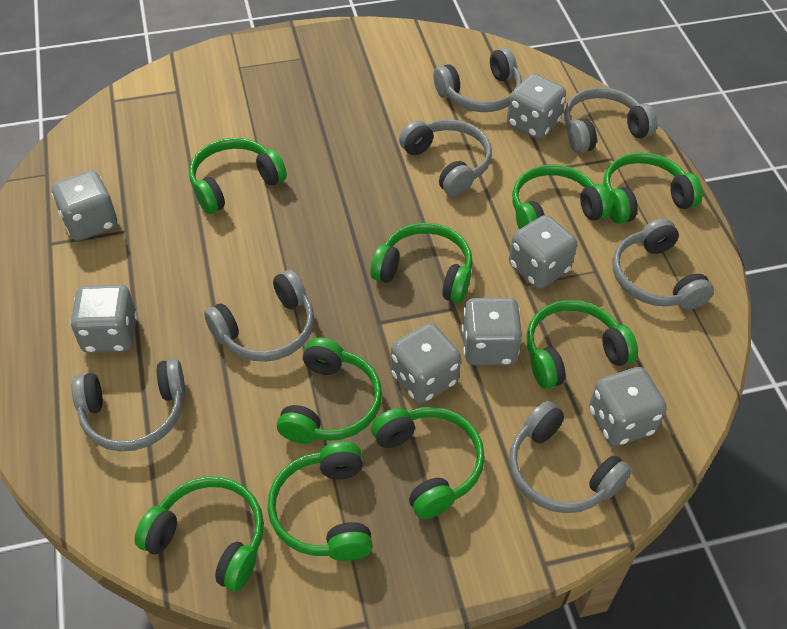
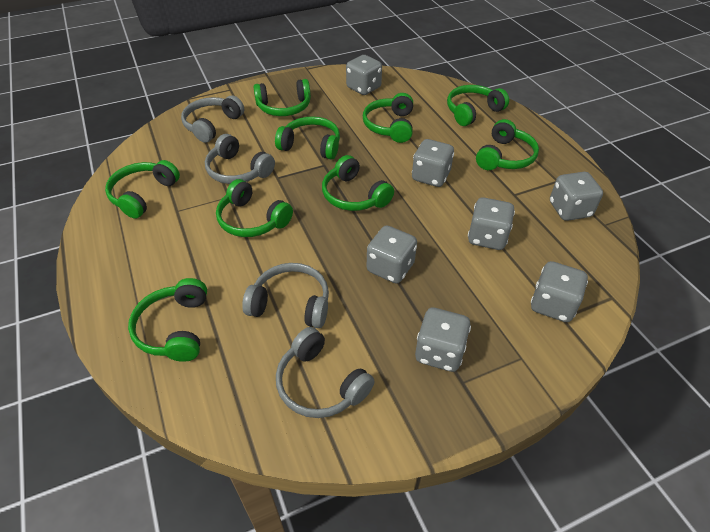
grey headphones: 7 -> 4

